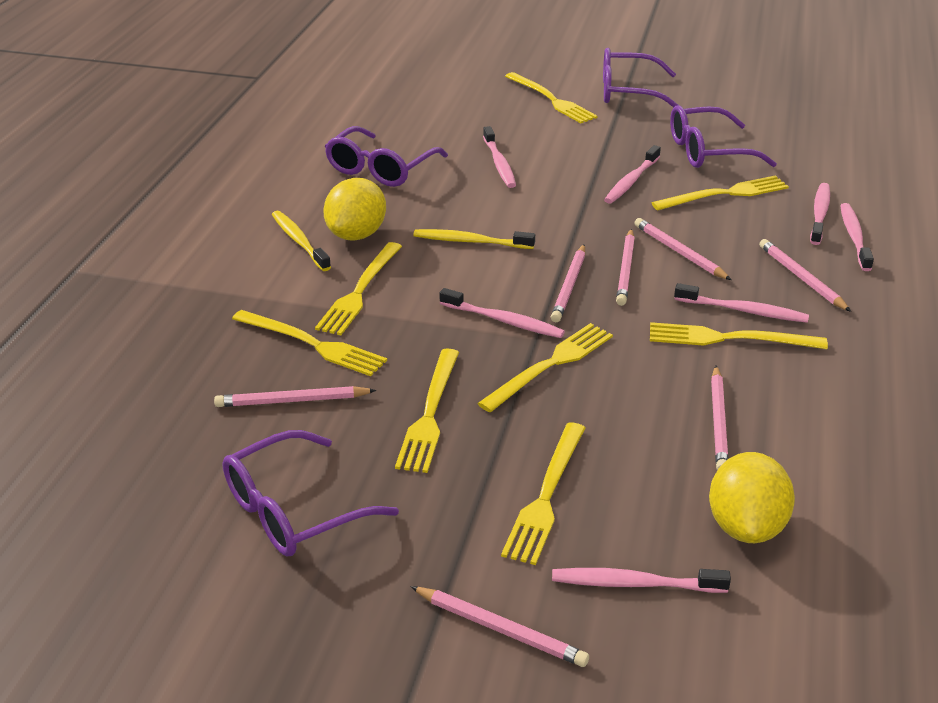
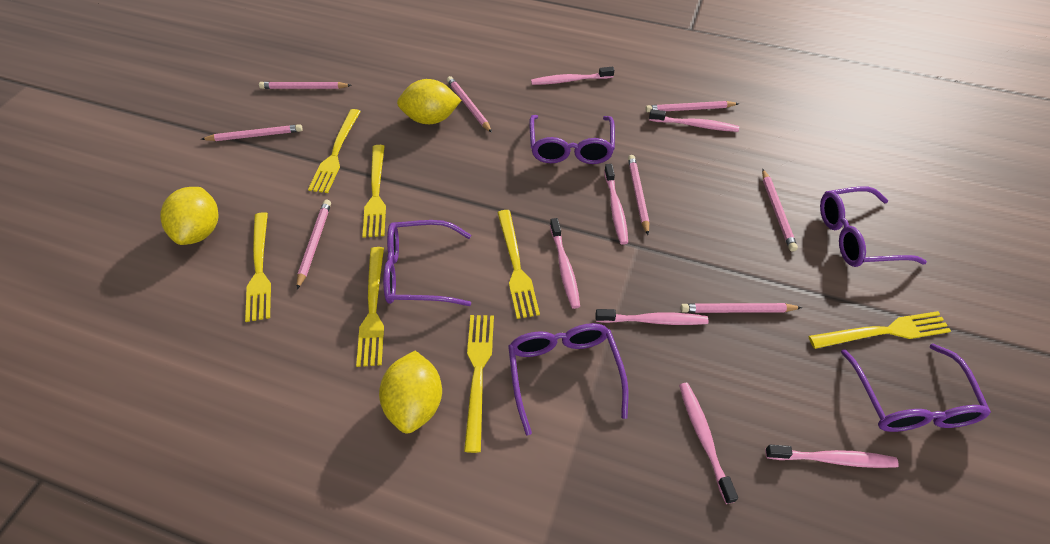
pink pencil: 7 -> 8
purple glasses: 4 -> 5
yellow fork: 8 -> 7
yellow lemon: 2 -> 3
yellow toothbrush: 2 -> 0

